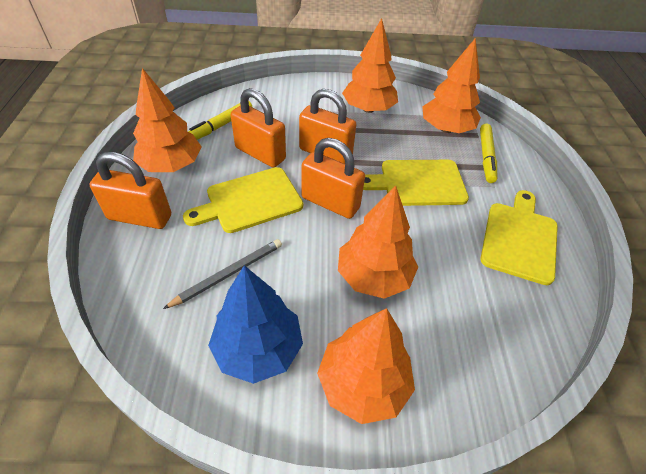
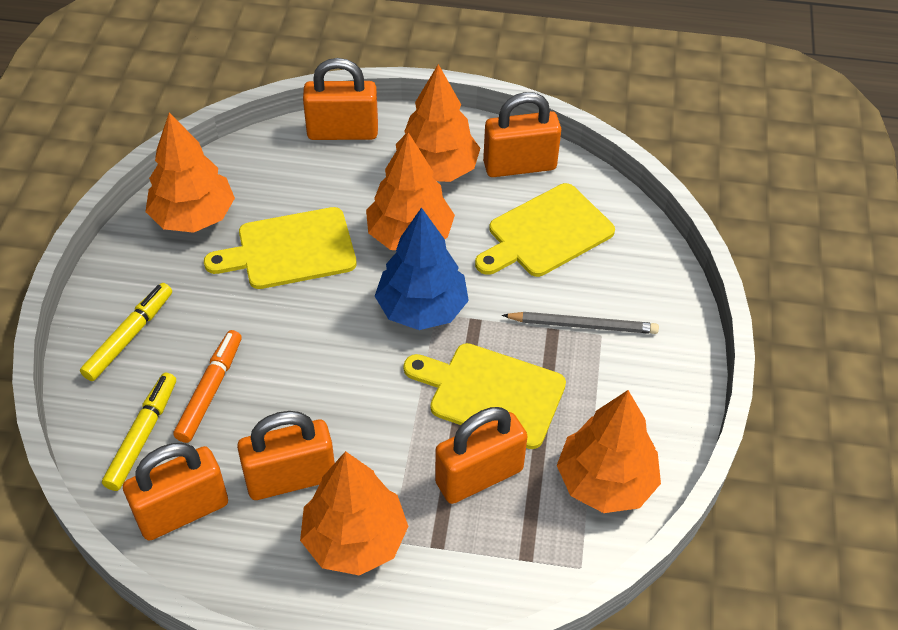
orange marker: 0 -> 1
orange padlock: 4 -> 5

